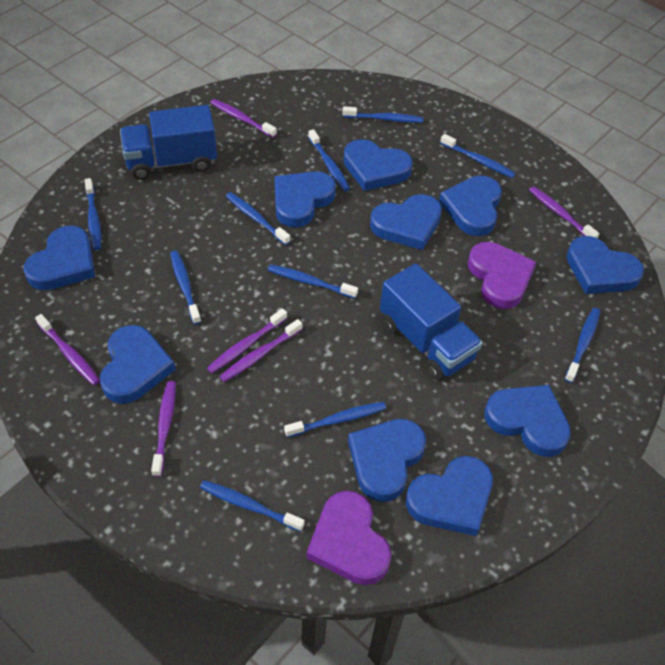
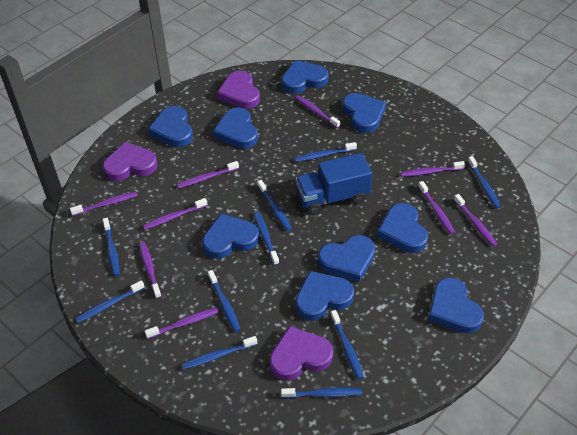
blue heart: 10 -> 9
blue truck: 2 -> 1
purple heart: 2 -> 3
purple toothbrush: 6 -> 9

